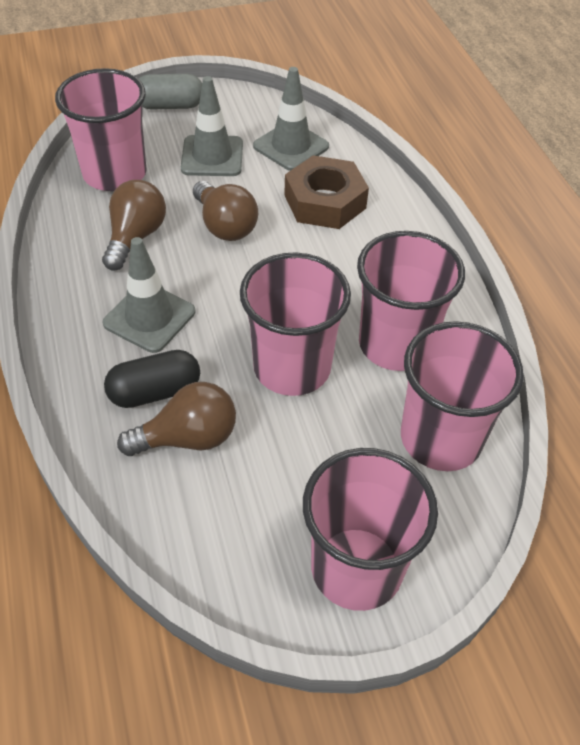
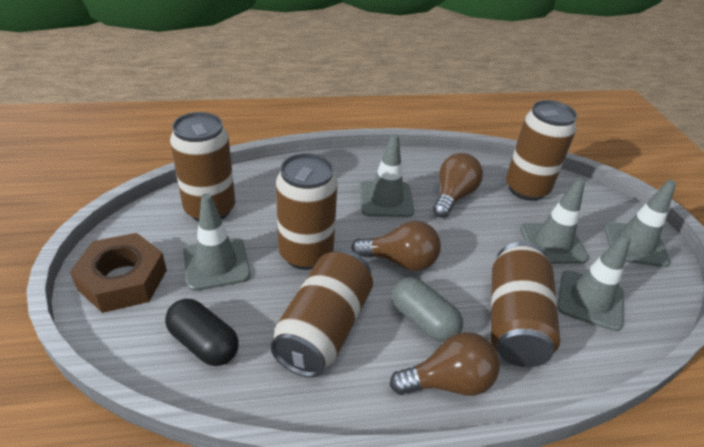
brown can: 0 -> 5
grey traffic cone: 3 -> 5
pink cup: 5 -> 0

